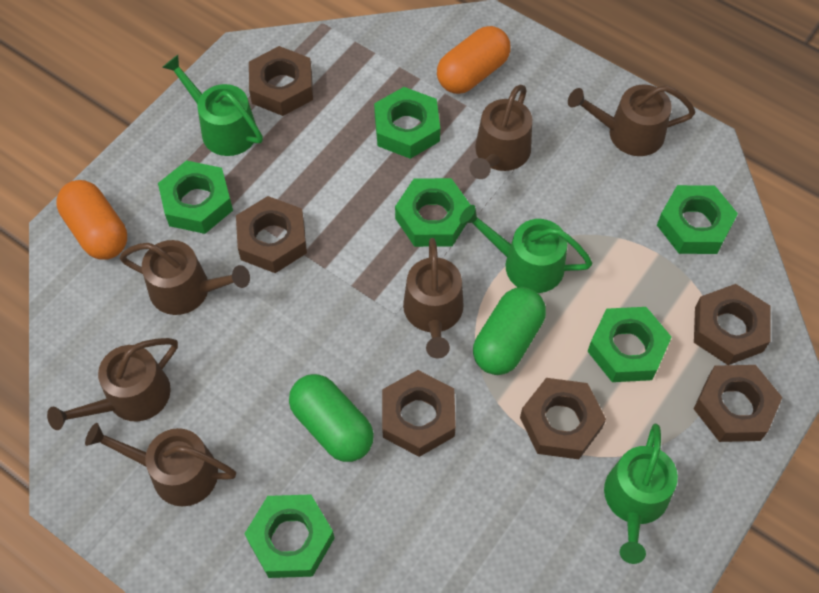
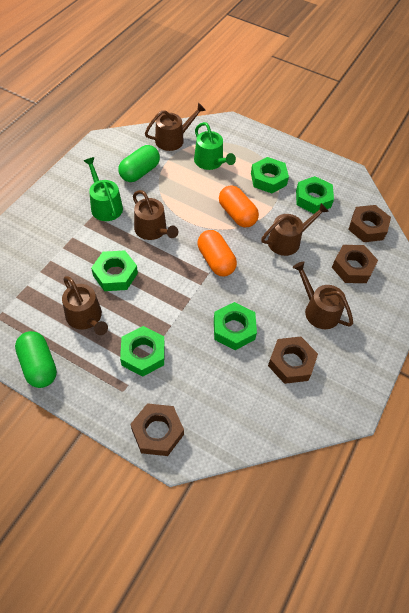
brown nut: 6 -> 4
brown watering can: 6 -> 5
green nut: 6 -> 5
green watering can: 3 -> 2

